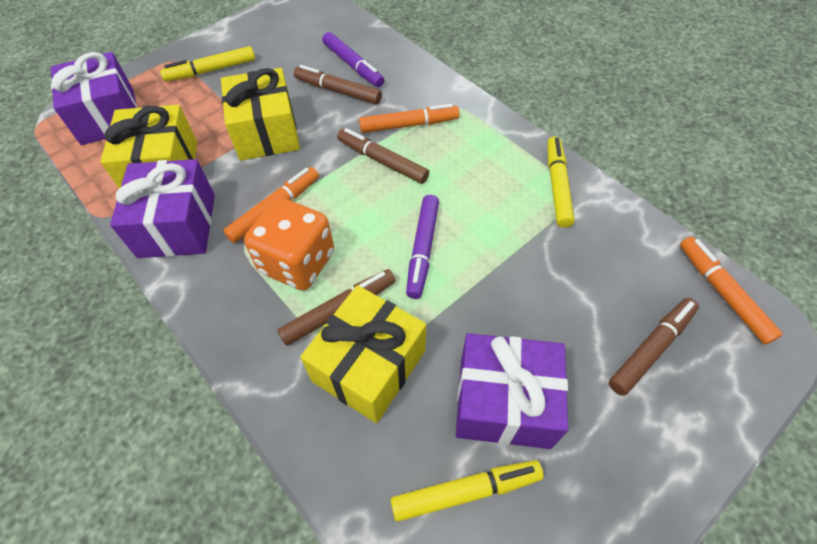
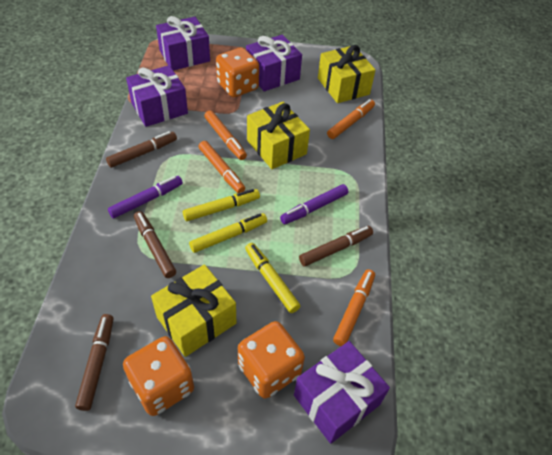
orange dice: 1 -> 3
orange marker: 3 -> 4
purple gift: 3 -> 4

